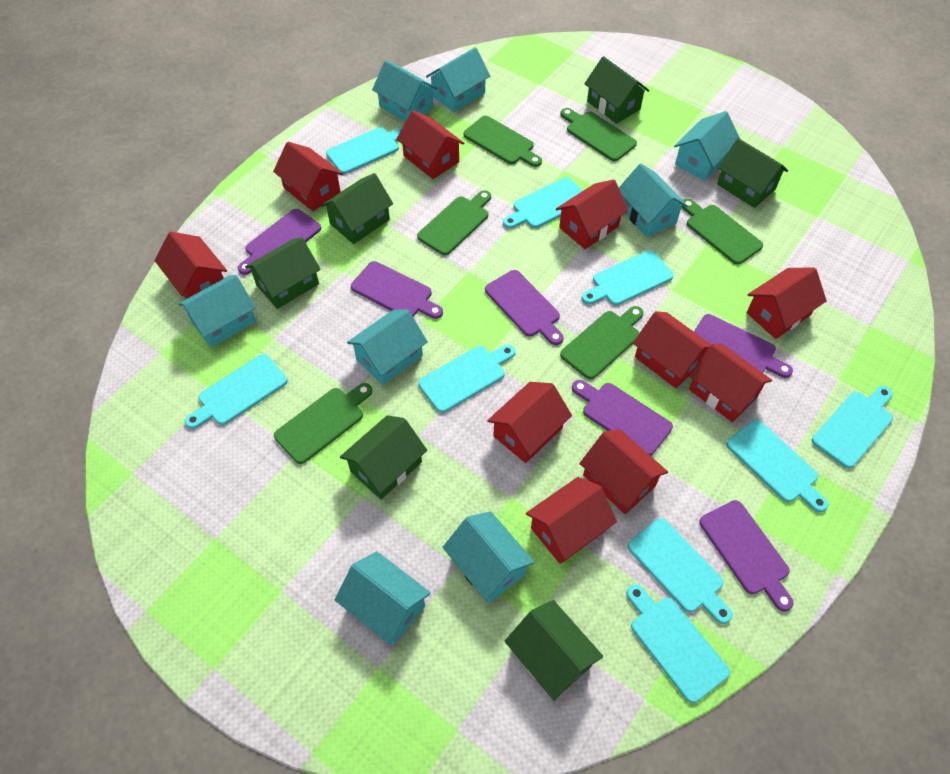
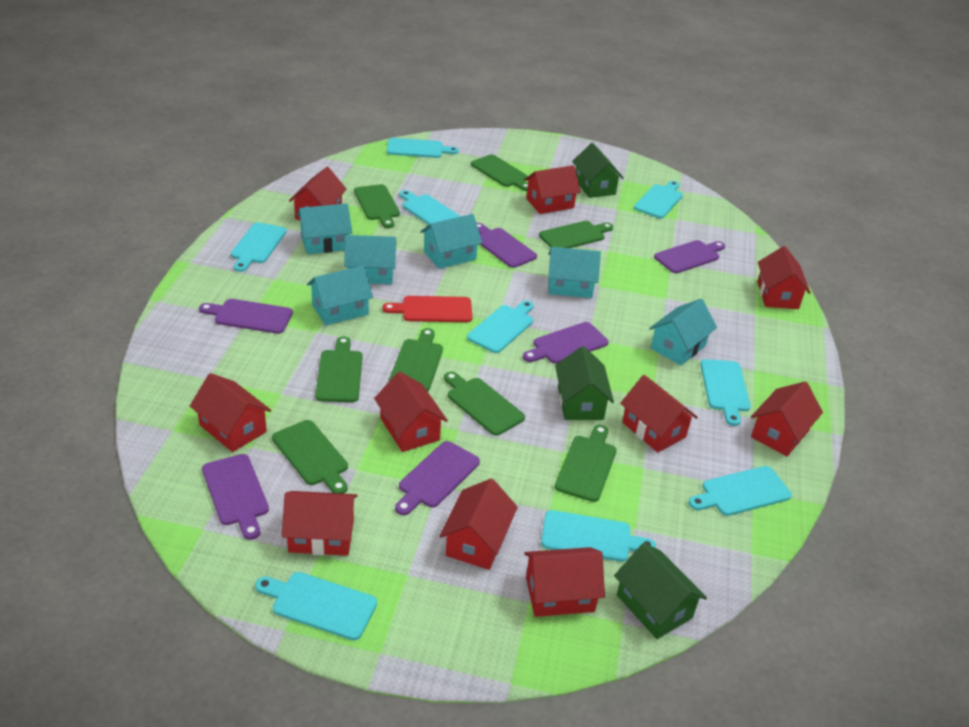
green cutting board: 6 -> 8
green house: 6 -> 3
red cutting board: 0 -> 1
turquoise house: 8 -> 6

